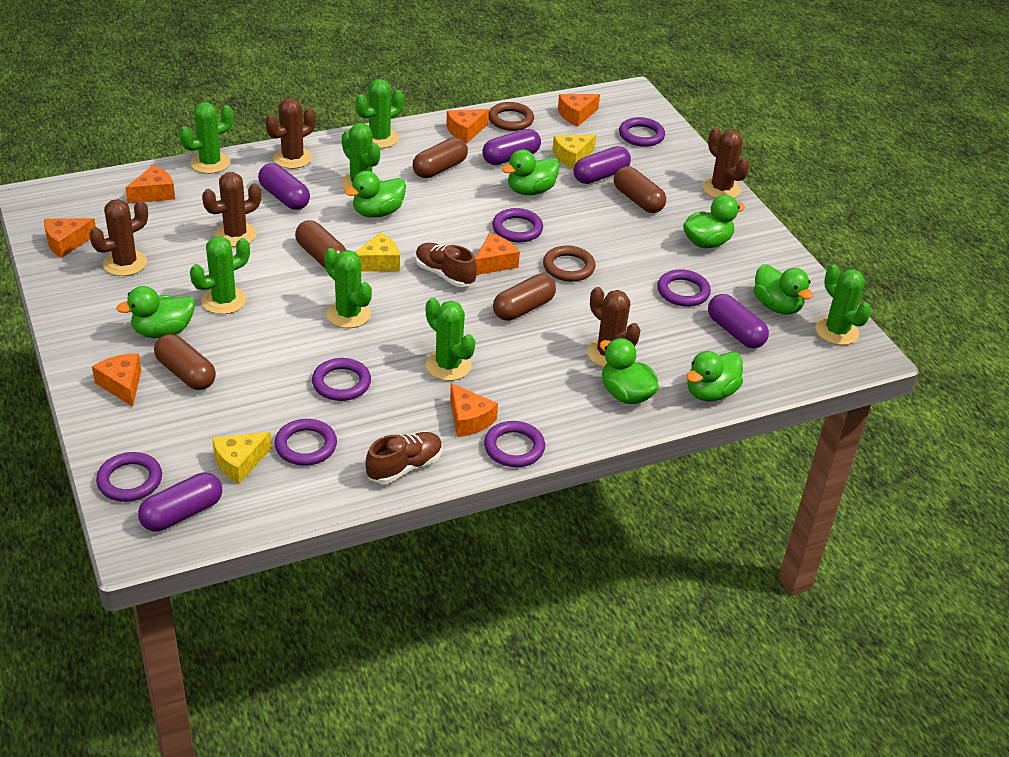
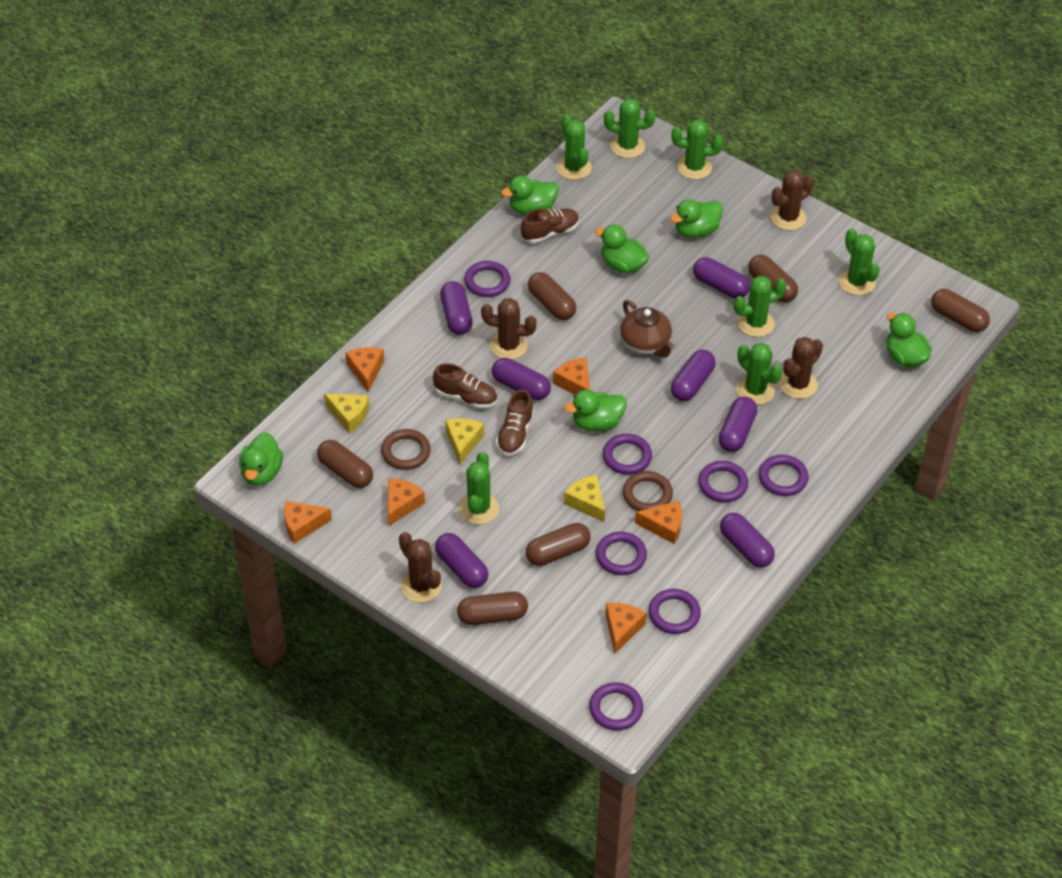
brown cactus: 5 -> 4
brown capsule: 5 -> 6
brown shoe: 2 -> 3
brown teapot: 0 -> 1
green duck: 7 -> 6
orange cheese: 7 -> 6
purple capsule: 5 -> 7

